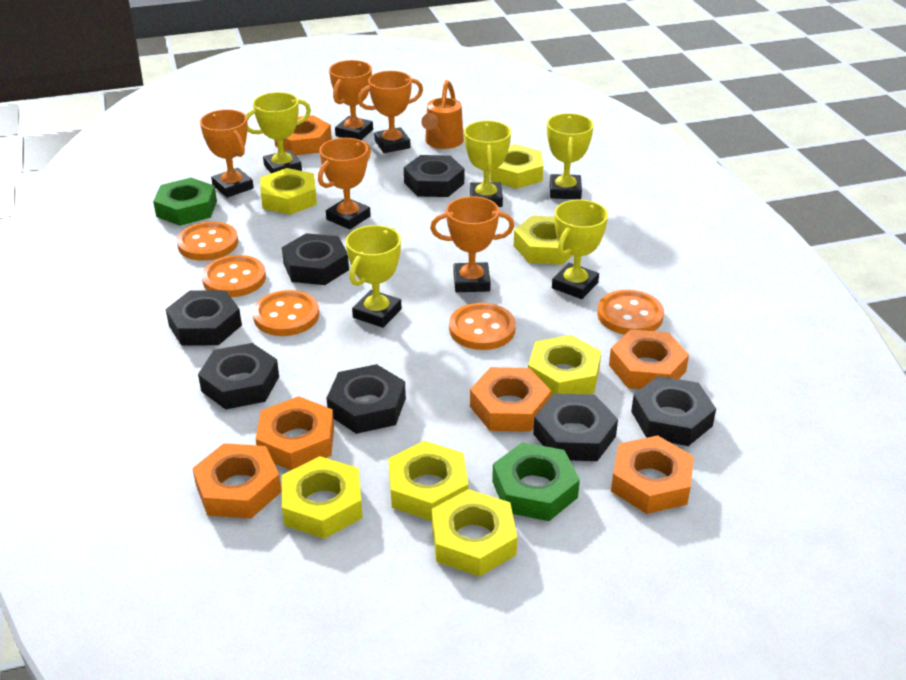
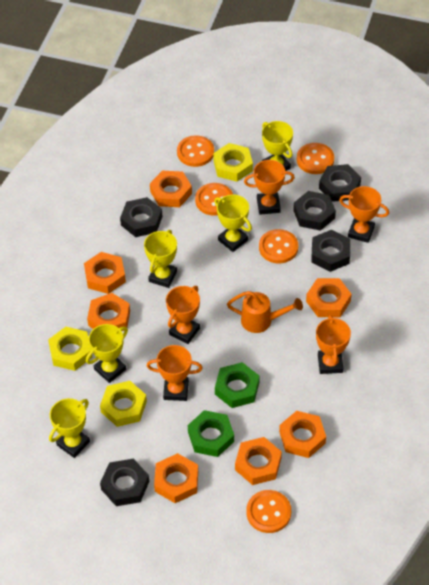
black nut: 7 -> 5
orange nut: 6 -> 7
yellow nut: 7 -> 3

